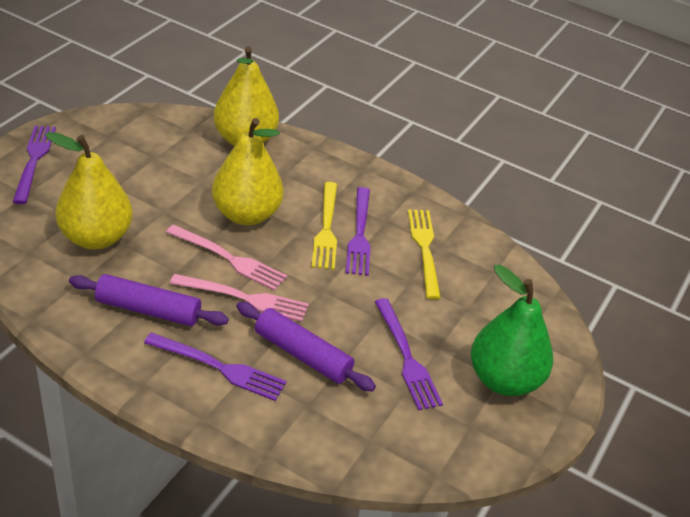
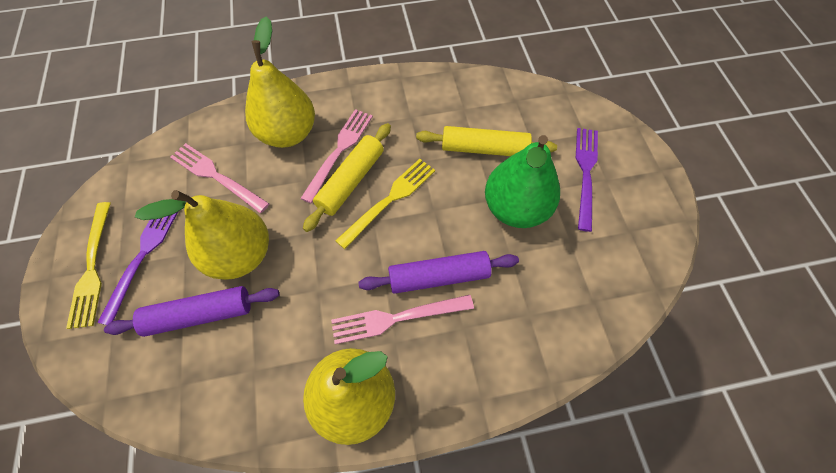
pink fork: 2 -> 3
purple fork: 4 -> 2
yellow rolling pin: 0 -> 2

